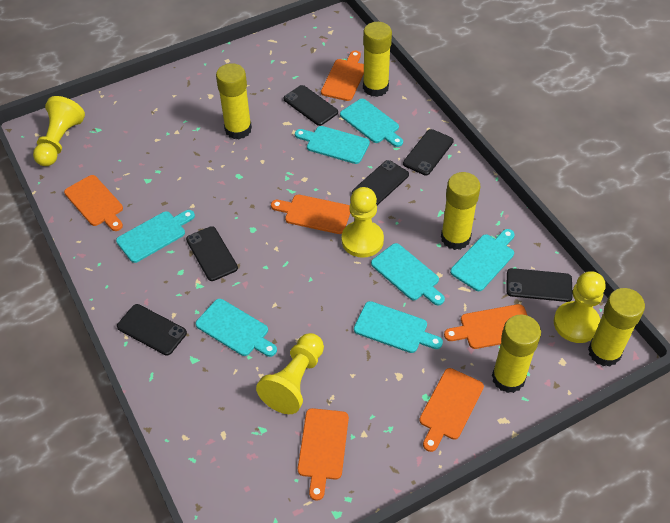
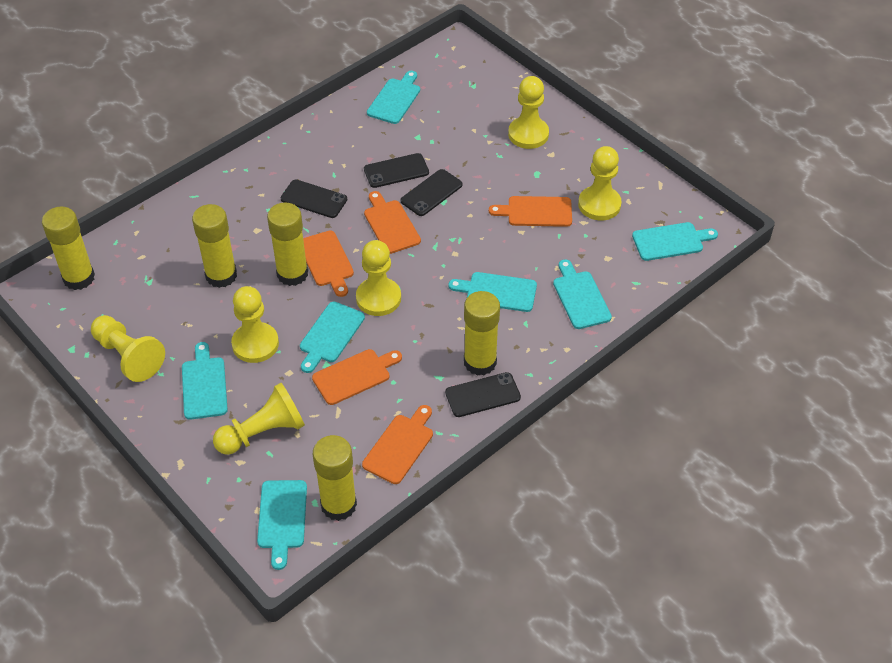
black phone: 6 -> 4
orange cutting board: 6 -> 5
yellow pawn: 4 -> 6

